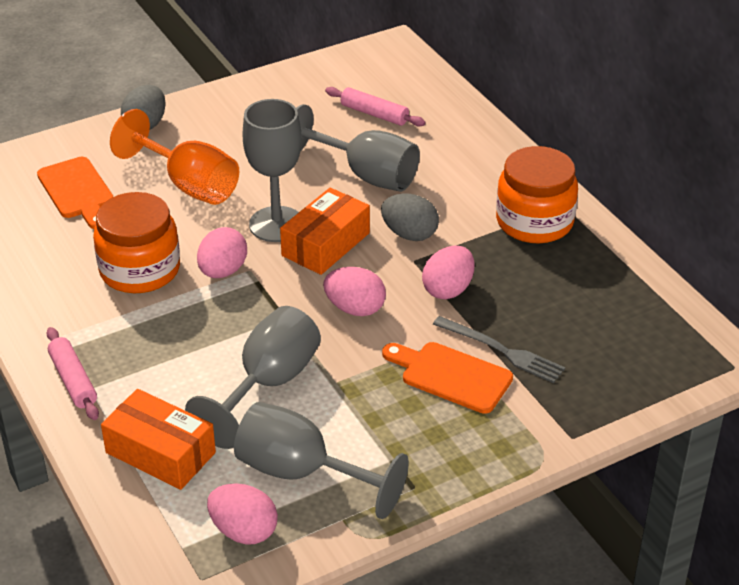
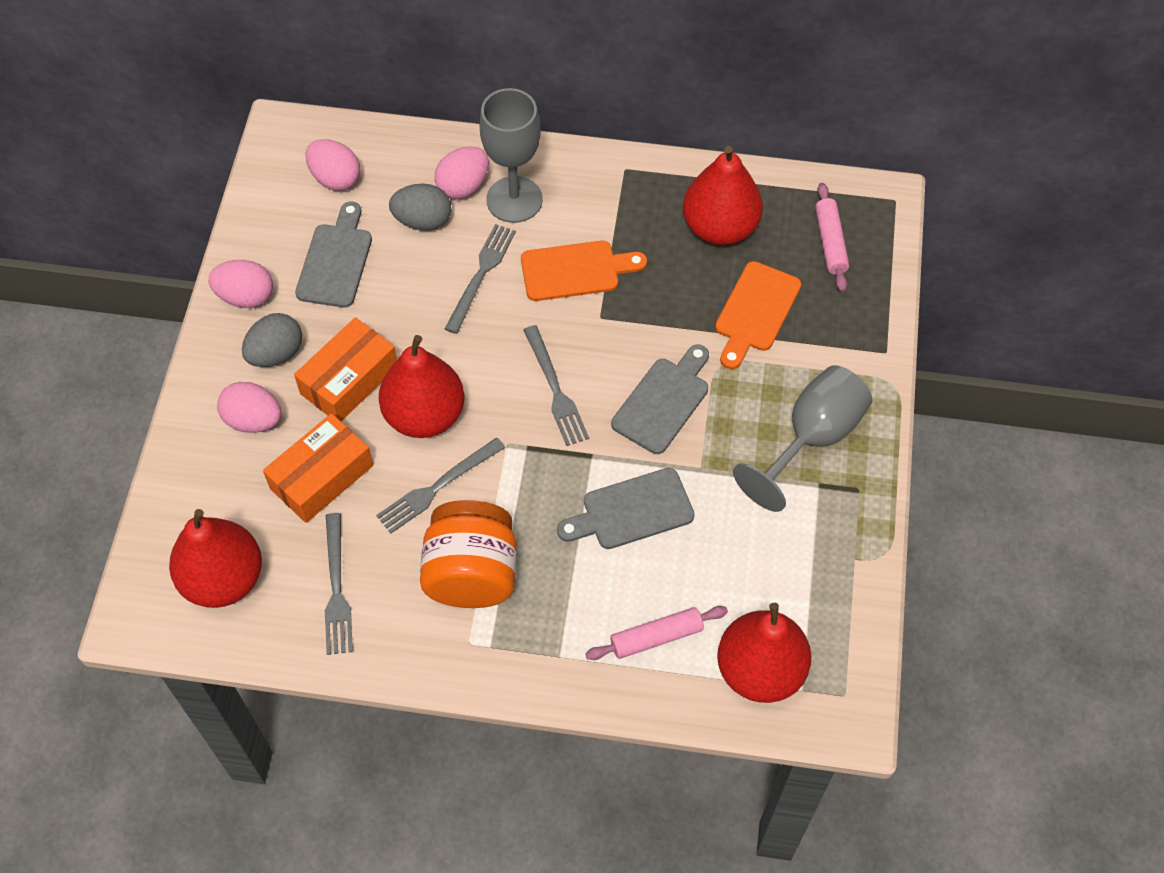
grey cutting board: 0 -> 3
grey fork: 1 -> 4
grey goblet: 4 -> 2
orange goblet: 1 -> 0
orange jar: 2 -> 1
red pear: 0 -> 4

